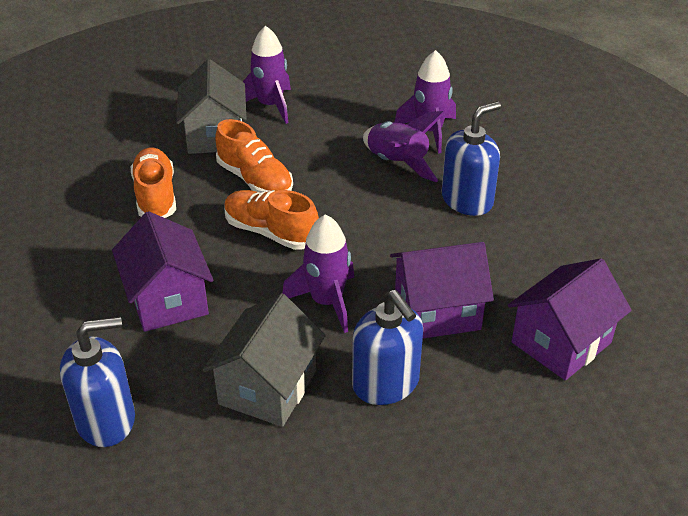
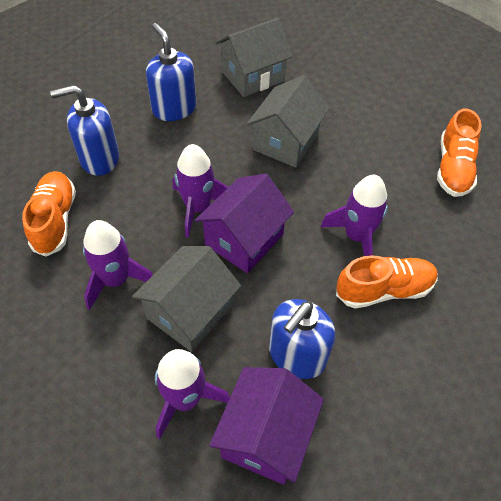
grey house: 2 -> 3
purple house: 3 -> 2

